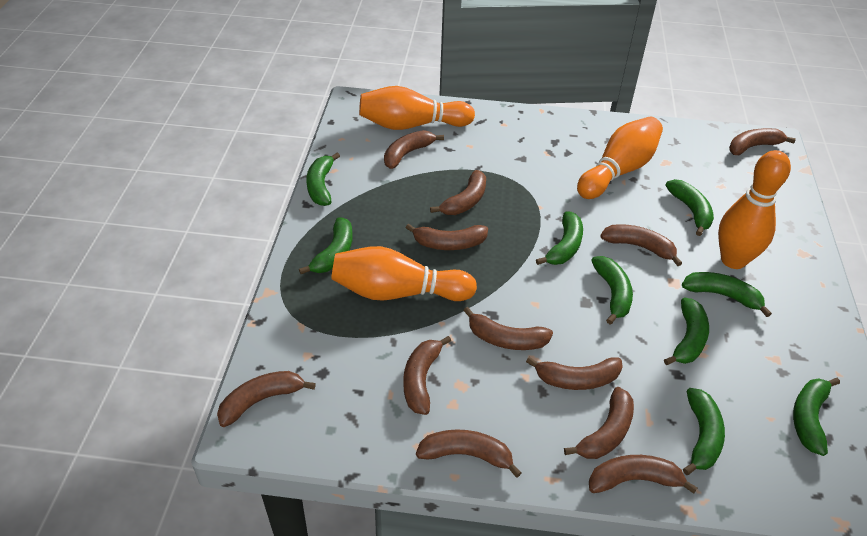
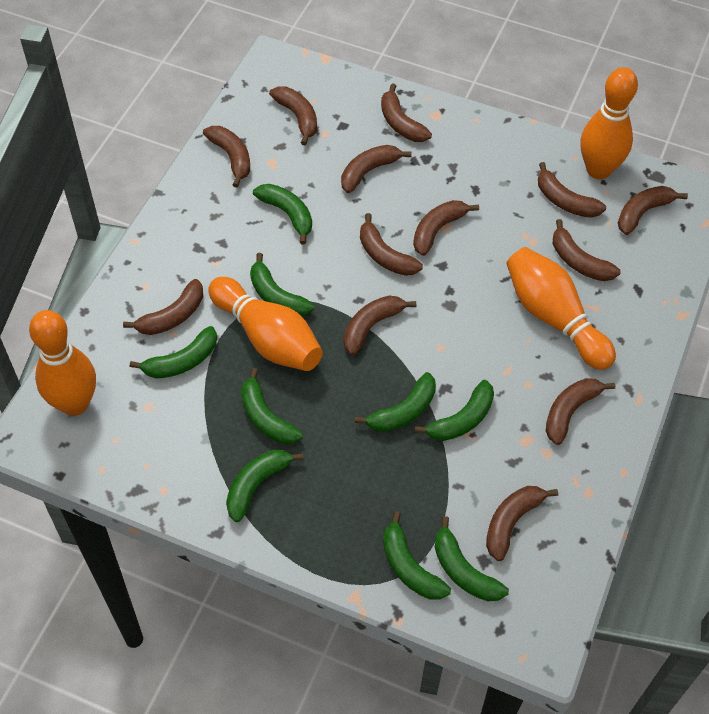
brown banana: 12 -> 13

